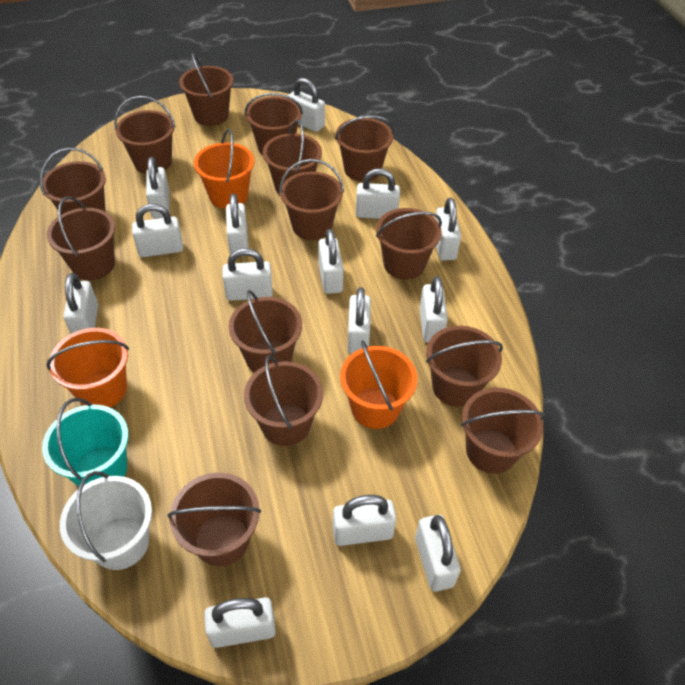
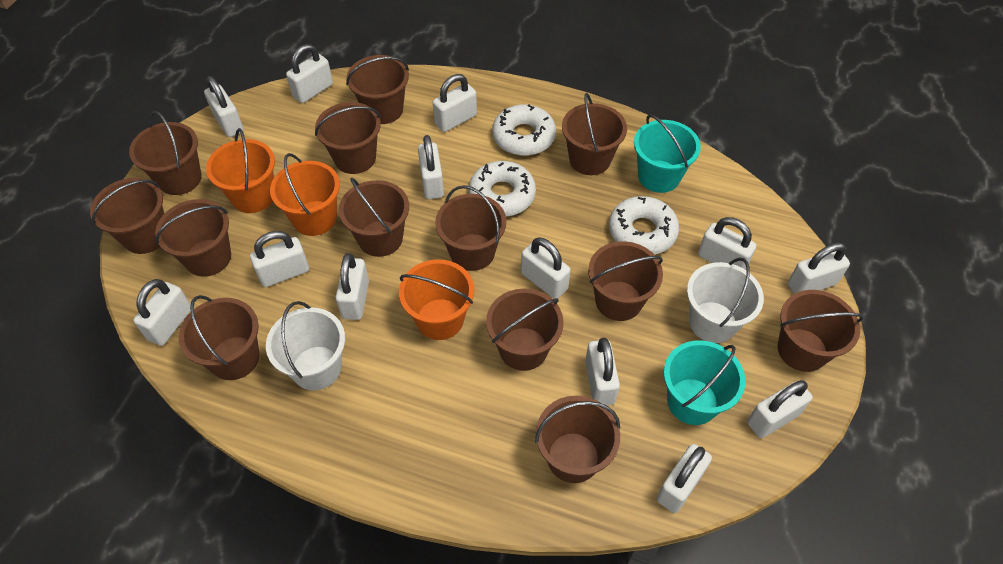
brown bucket: 14 -> 13
turquoise bucket: 1 -> 2
white bucket: 1 -> 2
white donut: 0 -> 3
white padlock: 14 -> 13

